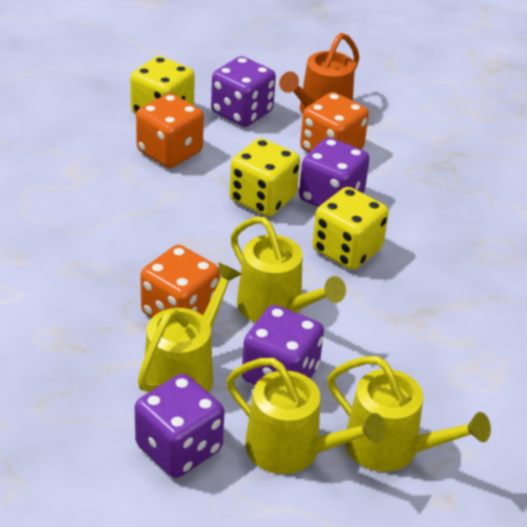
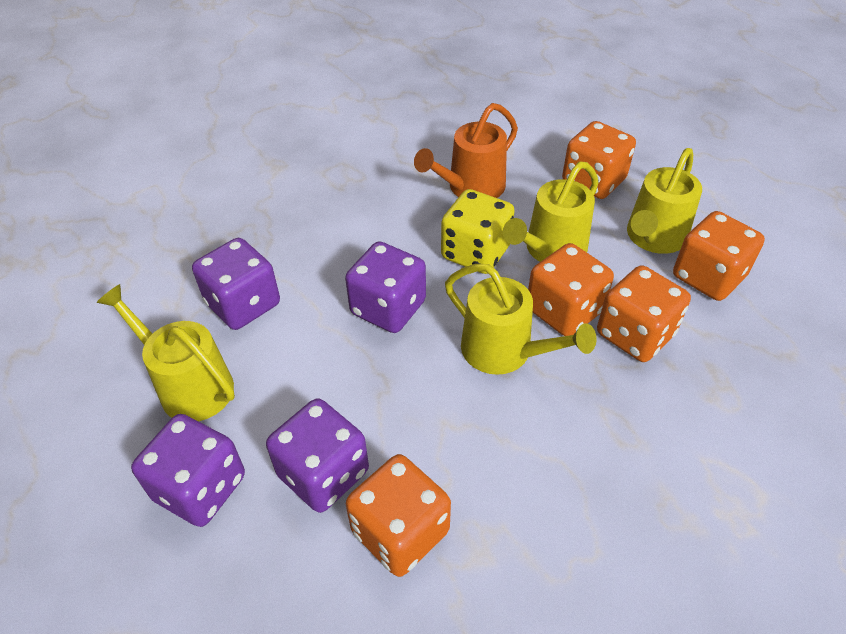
orange dice: 3 -> 5
yellow dice: 3 -> 1

